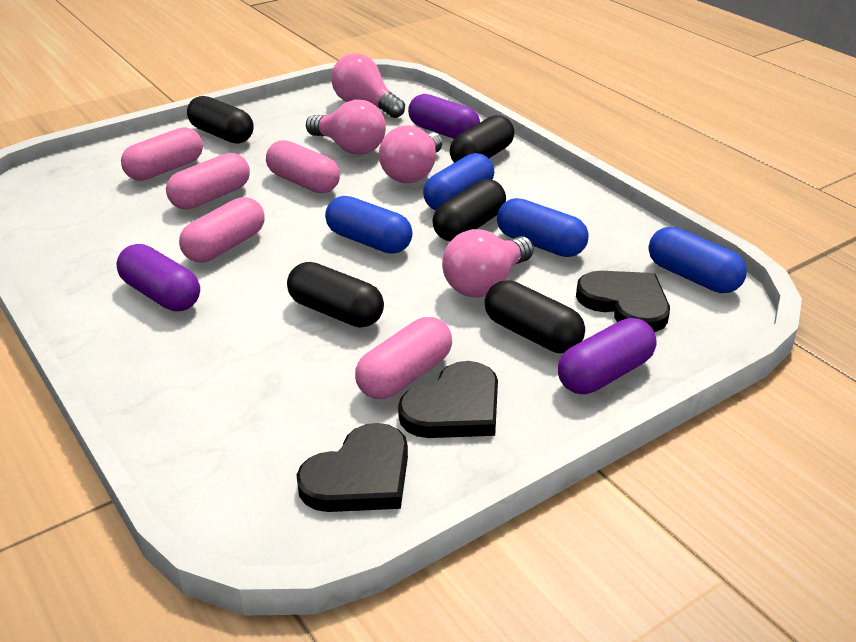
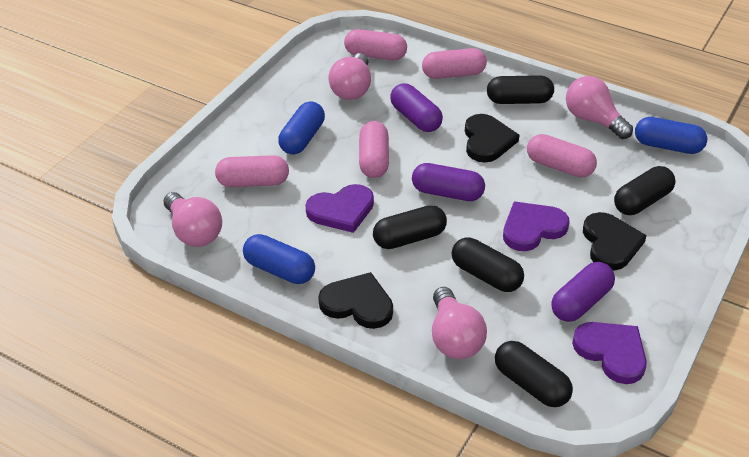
blue capsule: 4 -> 3
purple heart: 0 -> 3

